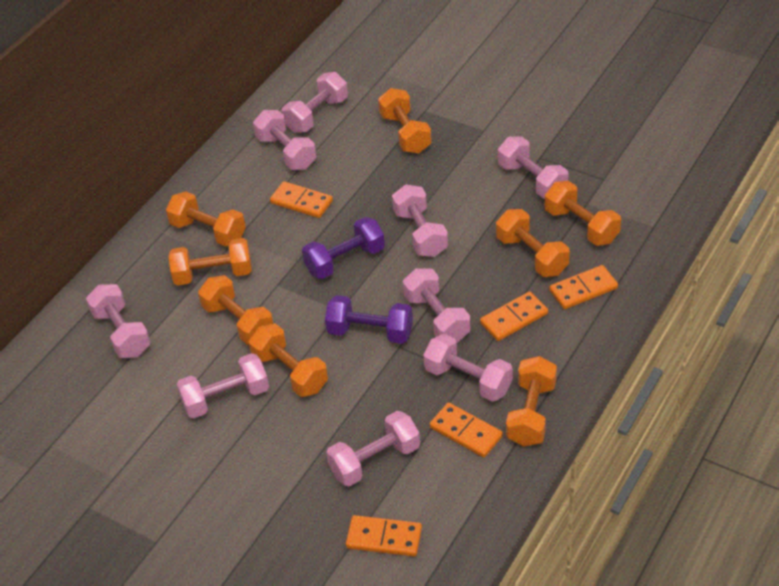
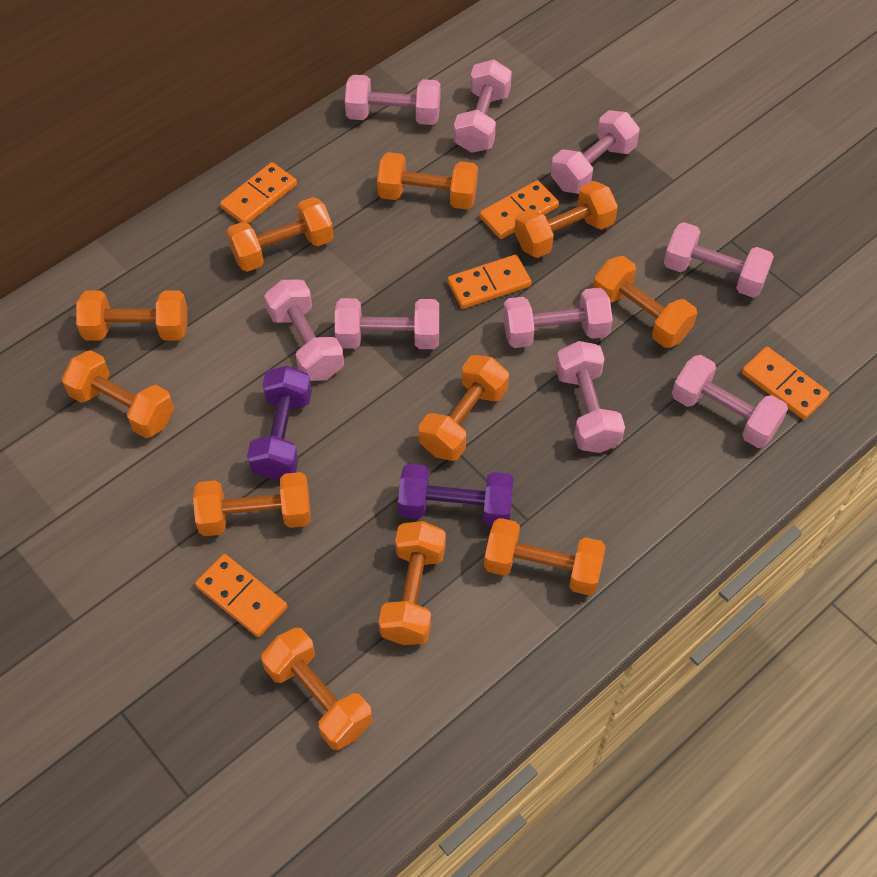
orange dumbbell: 8 -> 11

